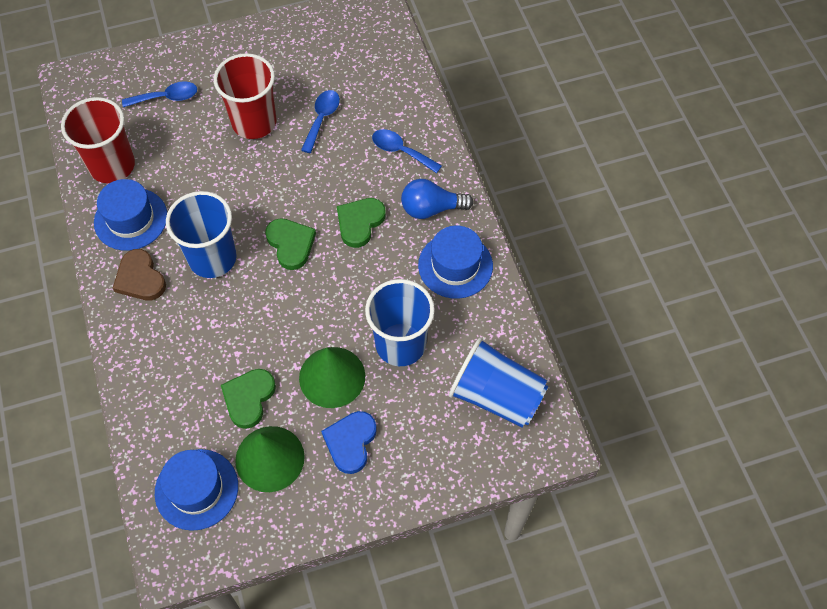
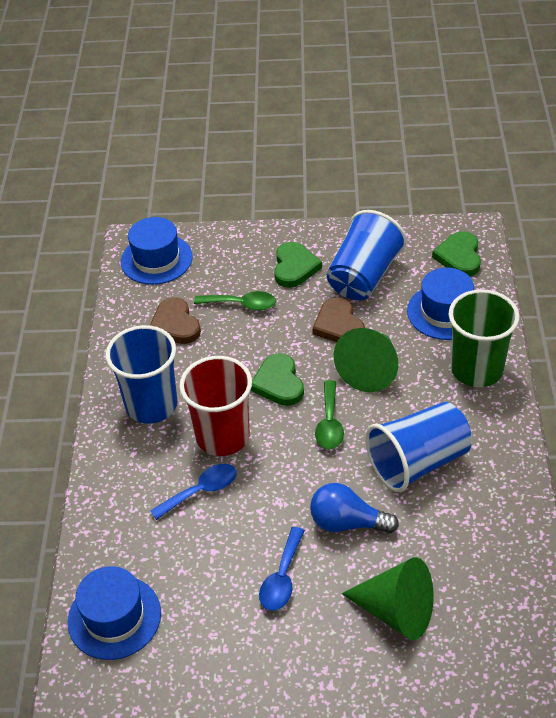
blue heart: 1 -> 0
blue spoon: 3 -> 2
brown heart: 1 -> 2
green cup: 0 -> 1
green spoon: 0 -> 2
red cup: 2 -> 1

